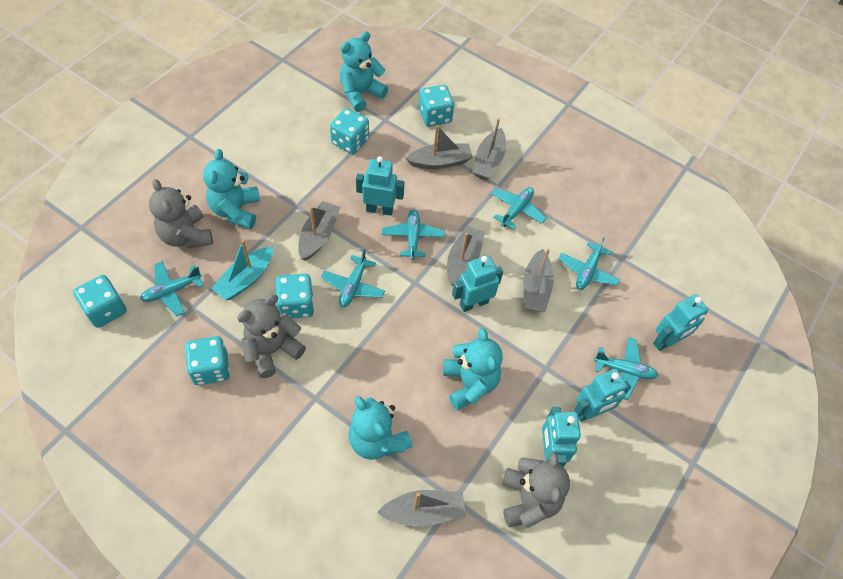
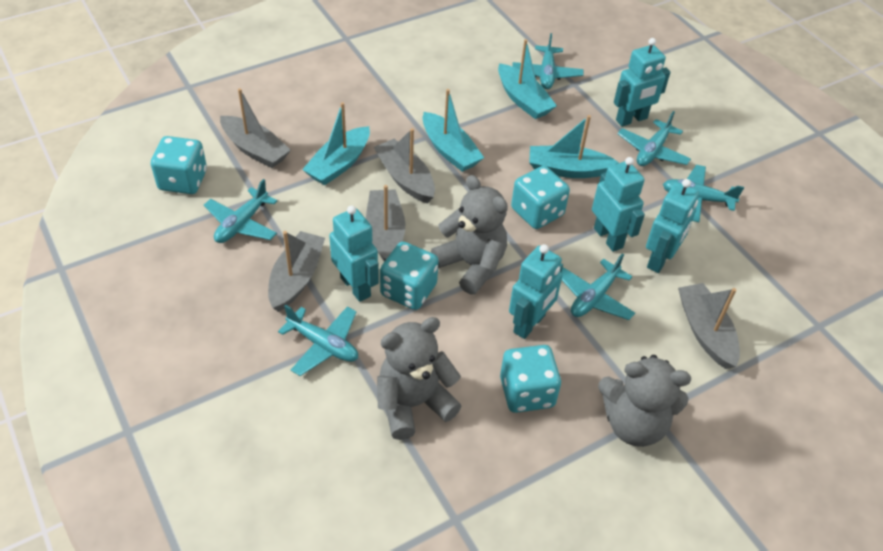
grey boat: 6 -> 5
turquoise boat: 1 -> 4
turquoise dice: 5 -> 4
turquoise teddy bear: 4 -> 0

